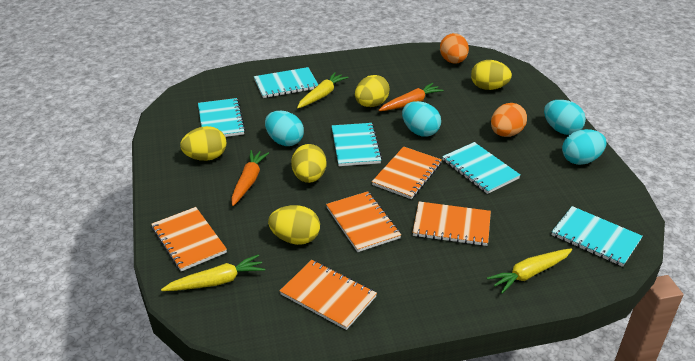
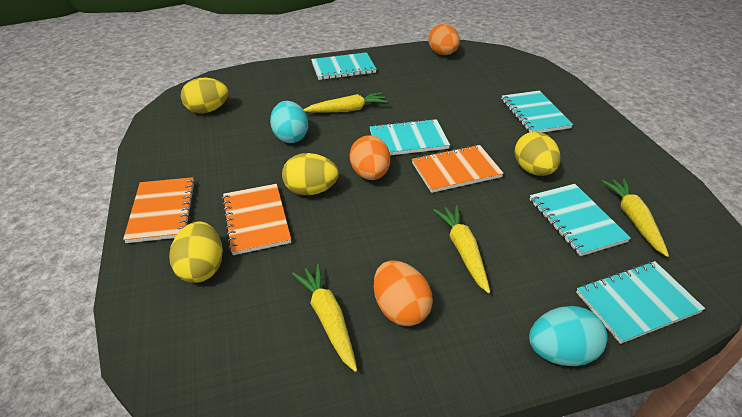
orange carrot: 2 -> 0
orange egg: 2 -> 3
orange notebook: 5 -> 3
turquoise egg: 4 -> 2
yellow carrot: 3 -> 4
yellow egg: 5 -> 4

